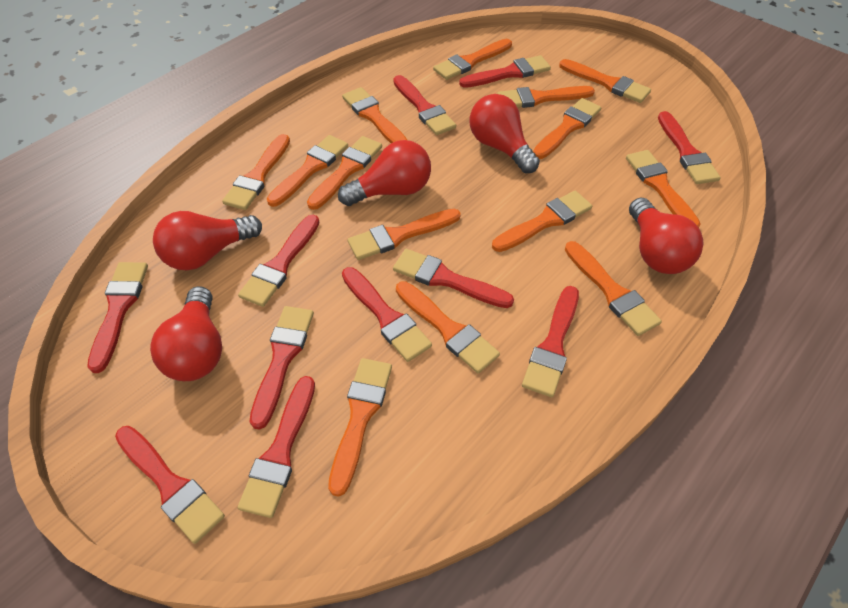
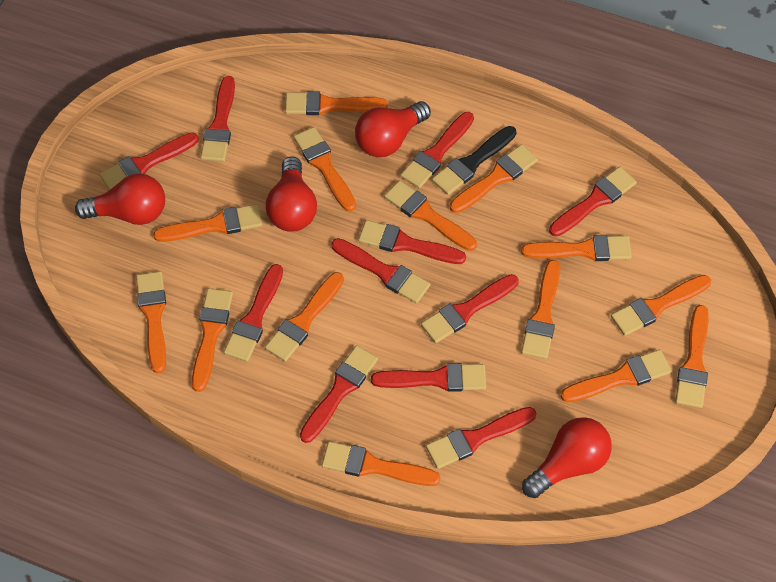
black brush: 0 -> 1
red light bulb: 5 -> 4

